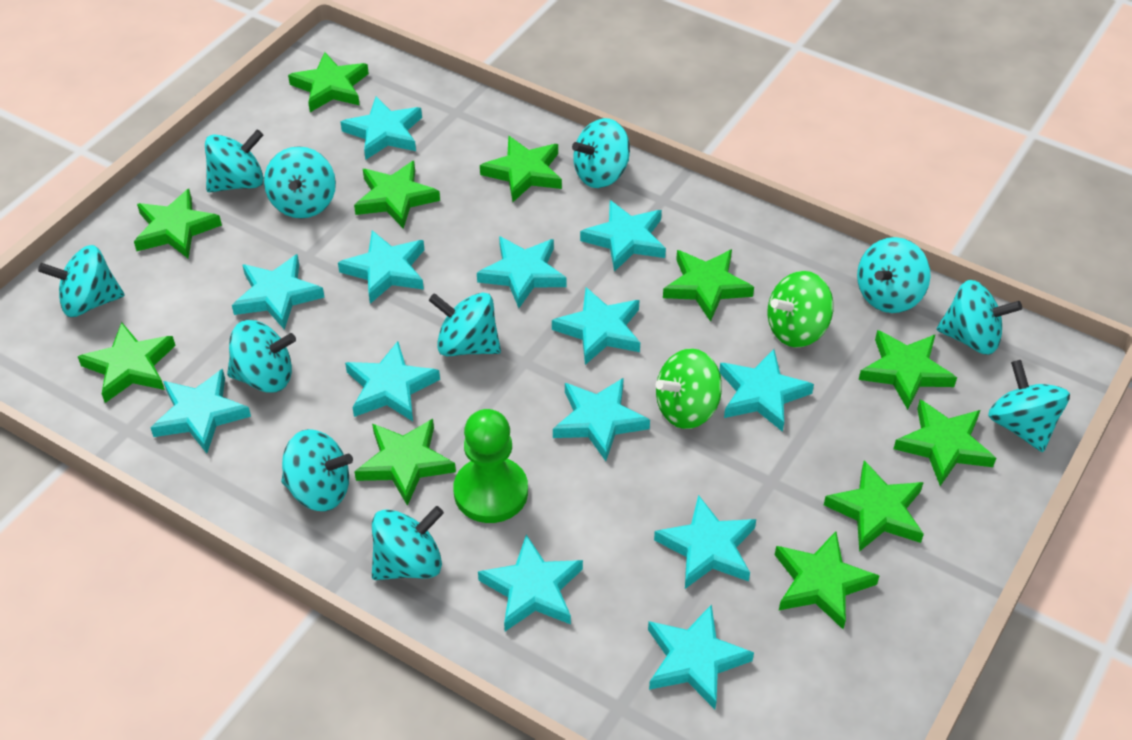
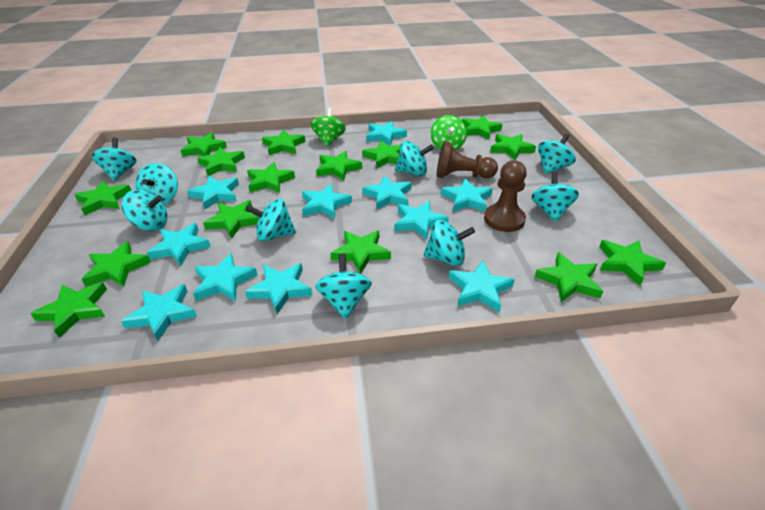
brown pawn: 0 -> 2
green pawn: 1 -> 0
green star: 11 -> 15
turquoise spinning top: 11 -> 9
turquoise star: 13 -> 11

